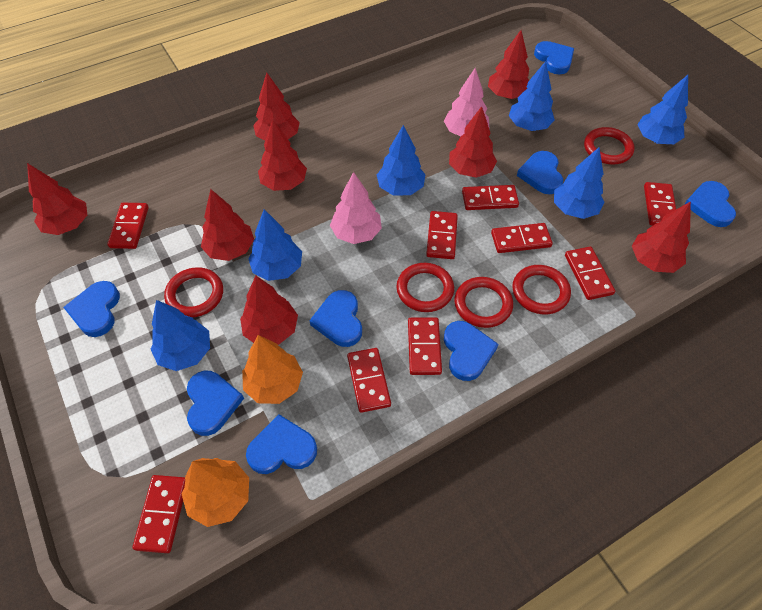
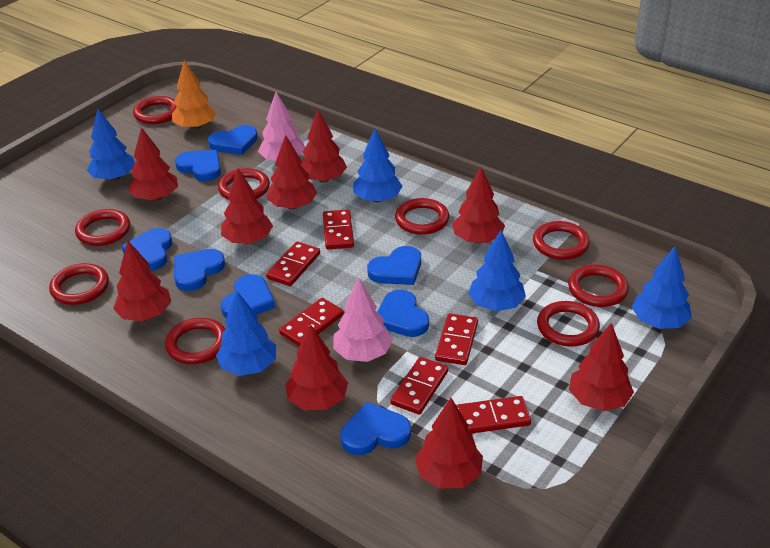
blue tree: 6 -> 5
orange tree: 2 -> 1
red domino: 9 -> 6
red ring: 5 -> 9
red tree: 8 -> 9

